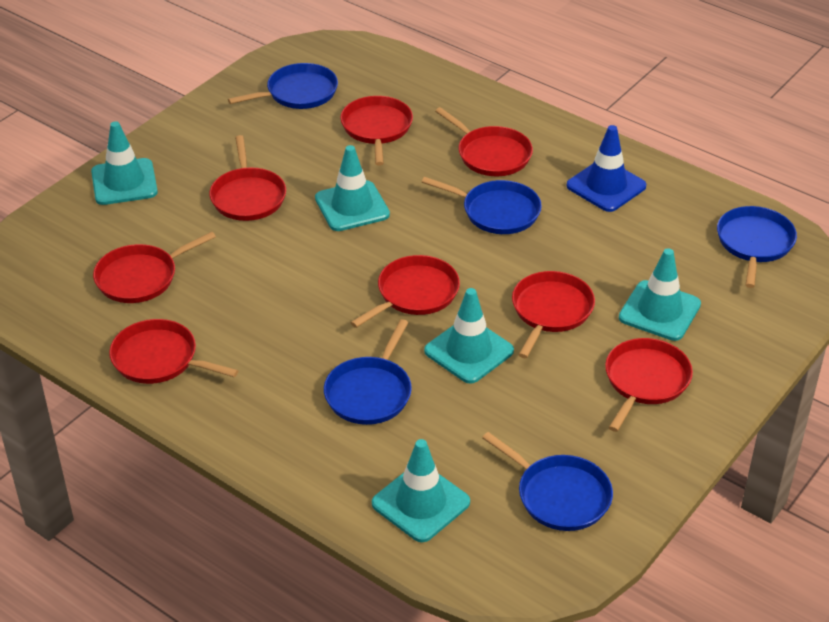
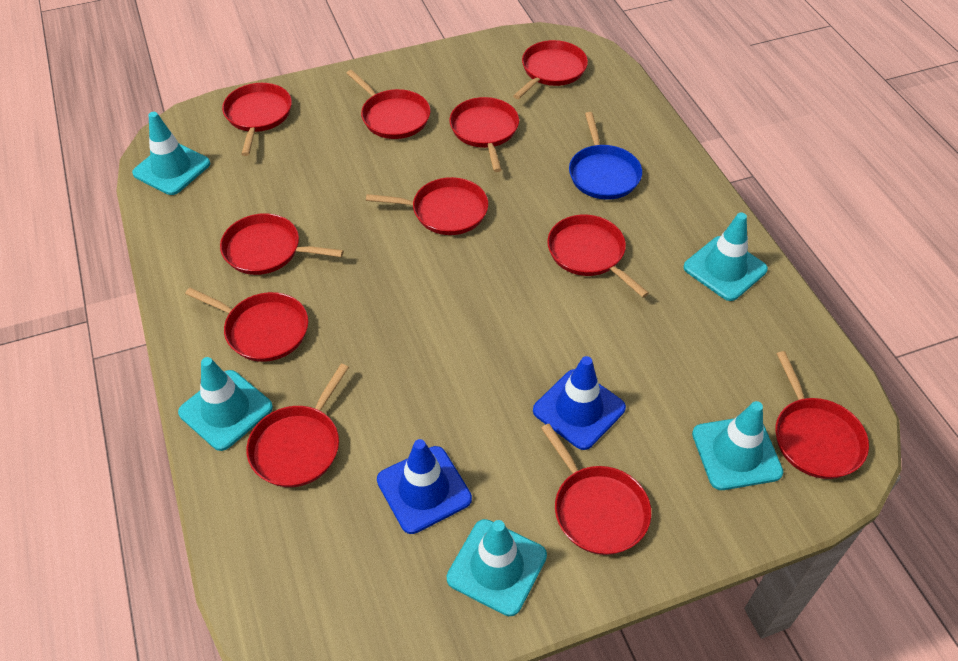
blue pan: 5 -> 1
blue traffic cone: 1 -> 2
red pan: 8 -> 11

